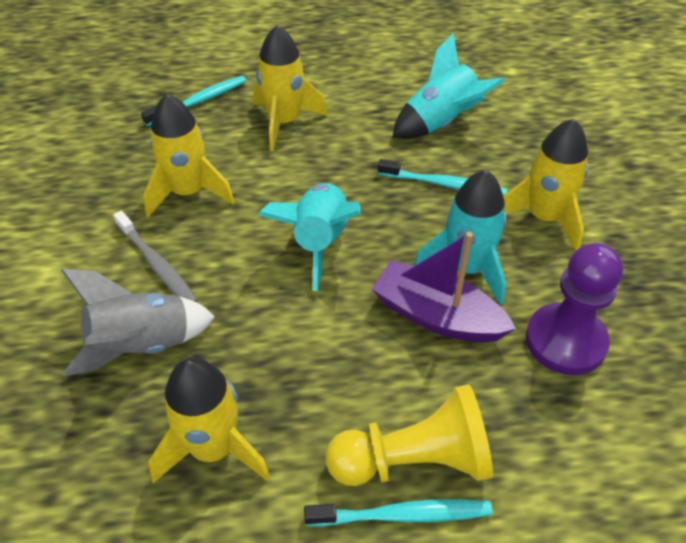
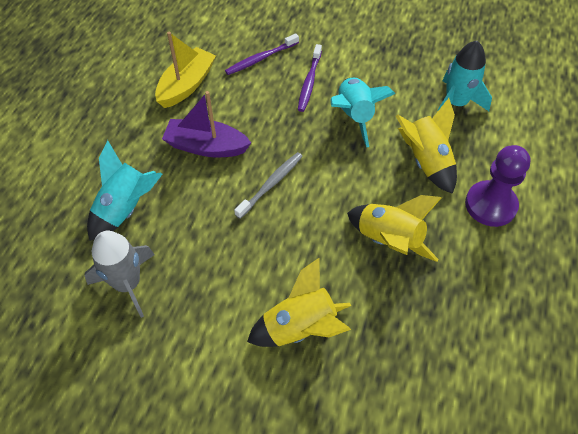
purple toothbrush: 0 -> 2
turquoise toothbrush: 3 -> 0
yellow boat: 0 -> 1
yellow pawn: 1 -> 0
yellow rocket: 4 -> 3

